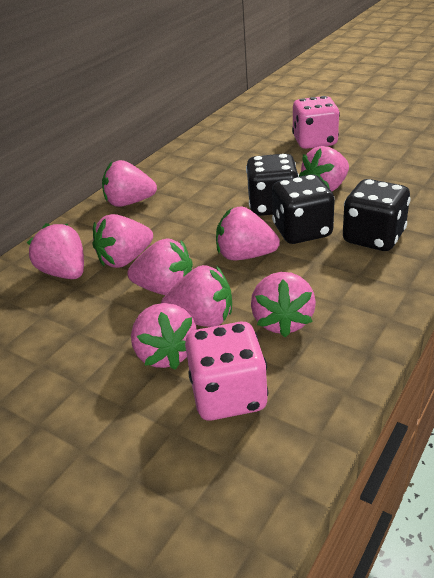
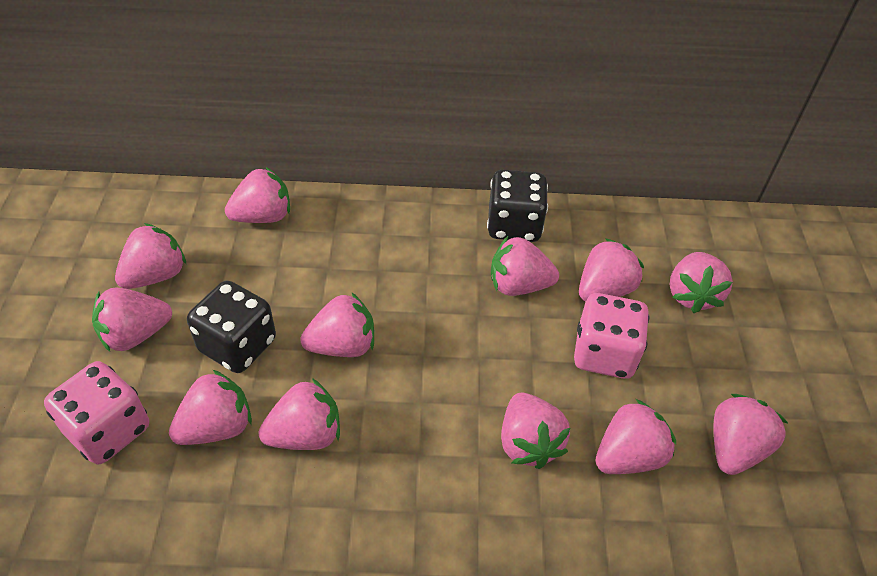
black dice: 3 -> 2
pink strawberry: 9 -> 12

